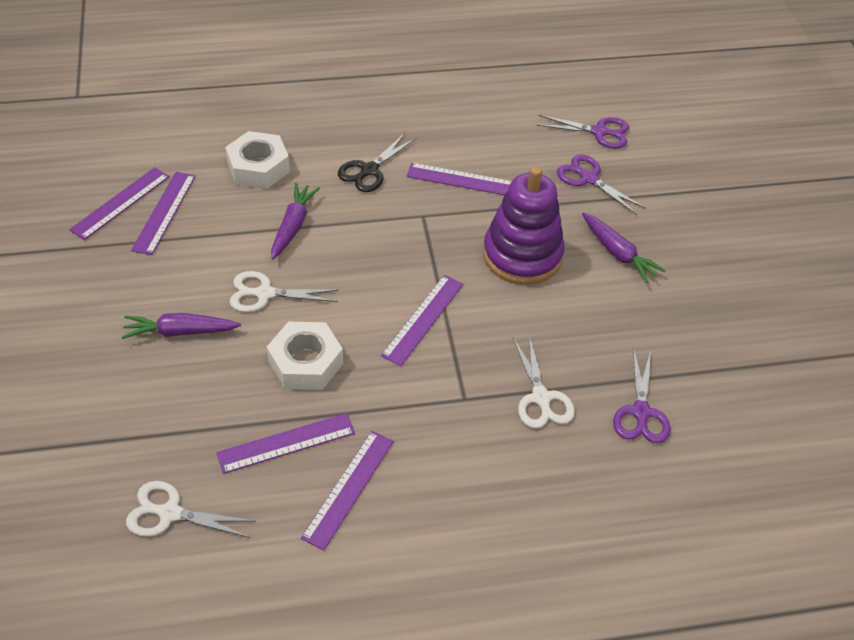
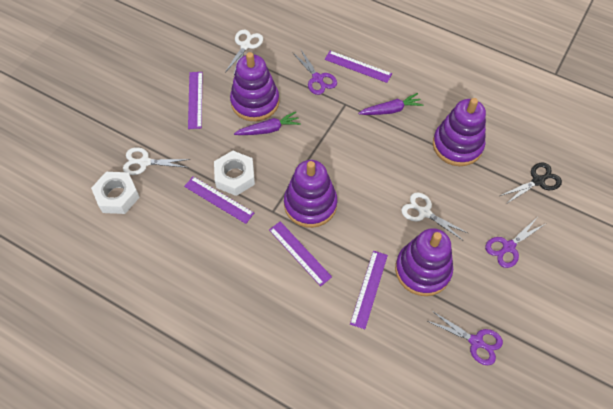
purple carrot: 3 -> 2
purple ruler: 6 -> 5
purple stacking toy: 1 -> 4

